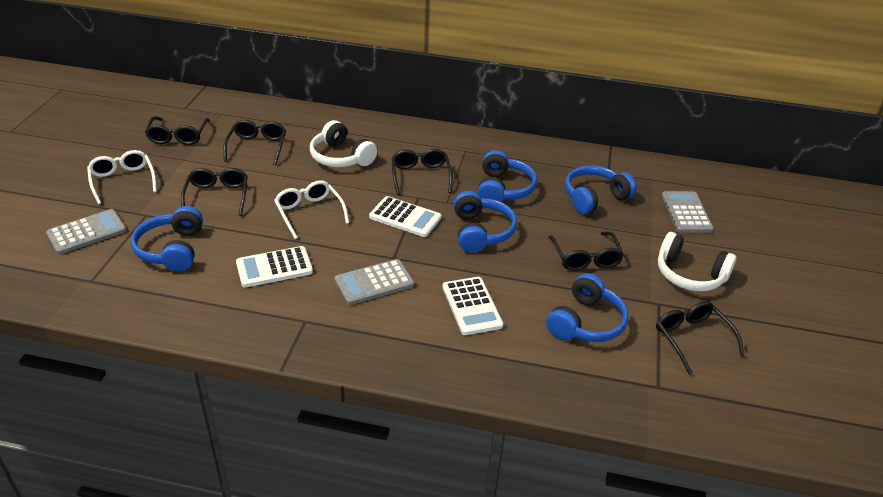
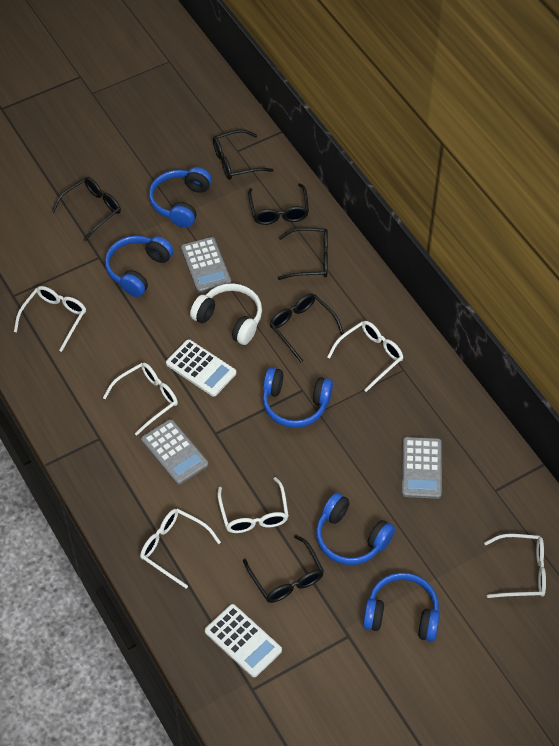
white calculator: 3 -> 2
white glasses: 2 -> 6
white headphones: 2 -> 1

